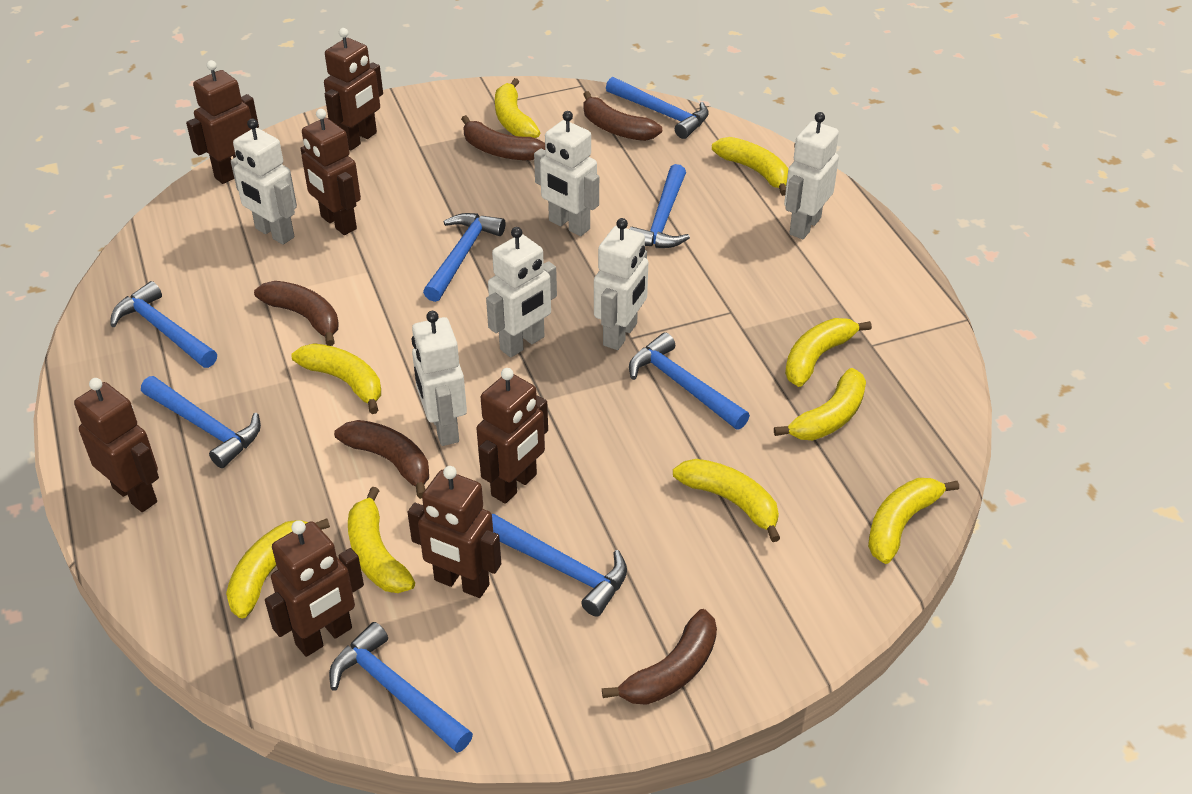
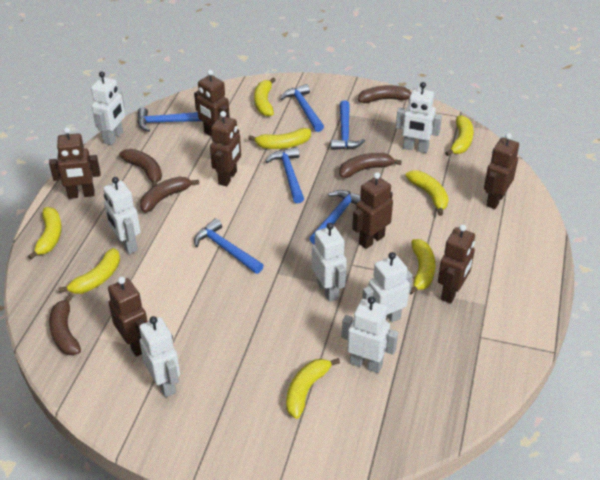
blue hammer: 8 -> 6
white robot: 6 -> 7
yellow banana: 9 -> 8

